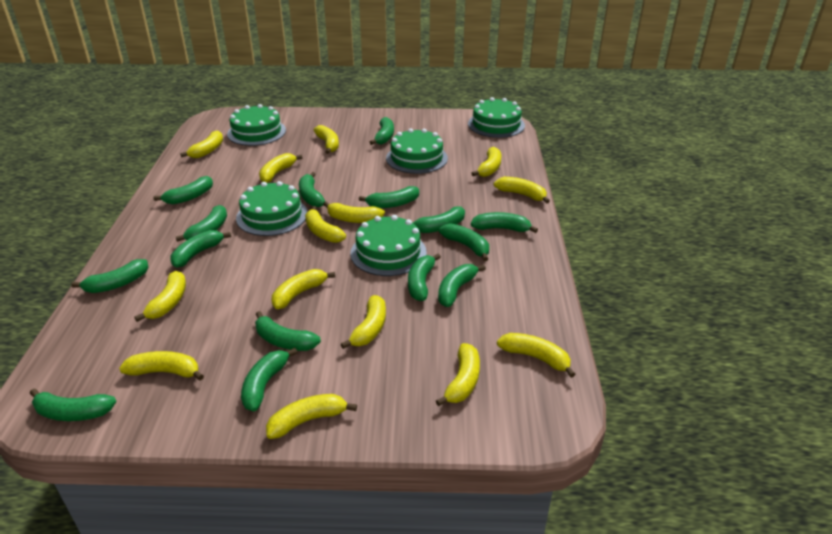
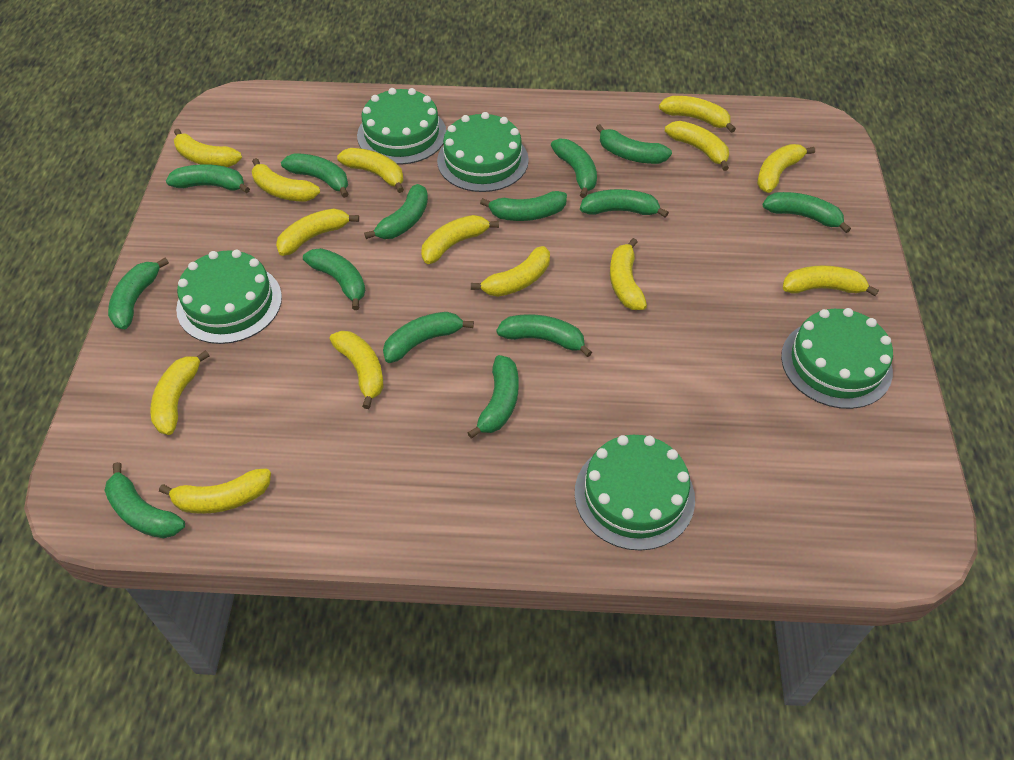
green banana: 15 -> 14

